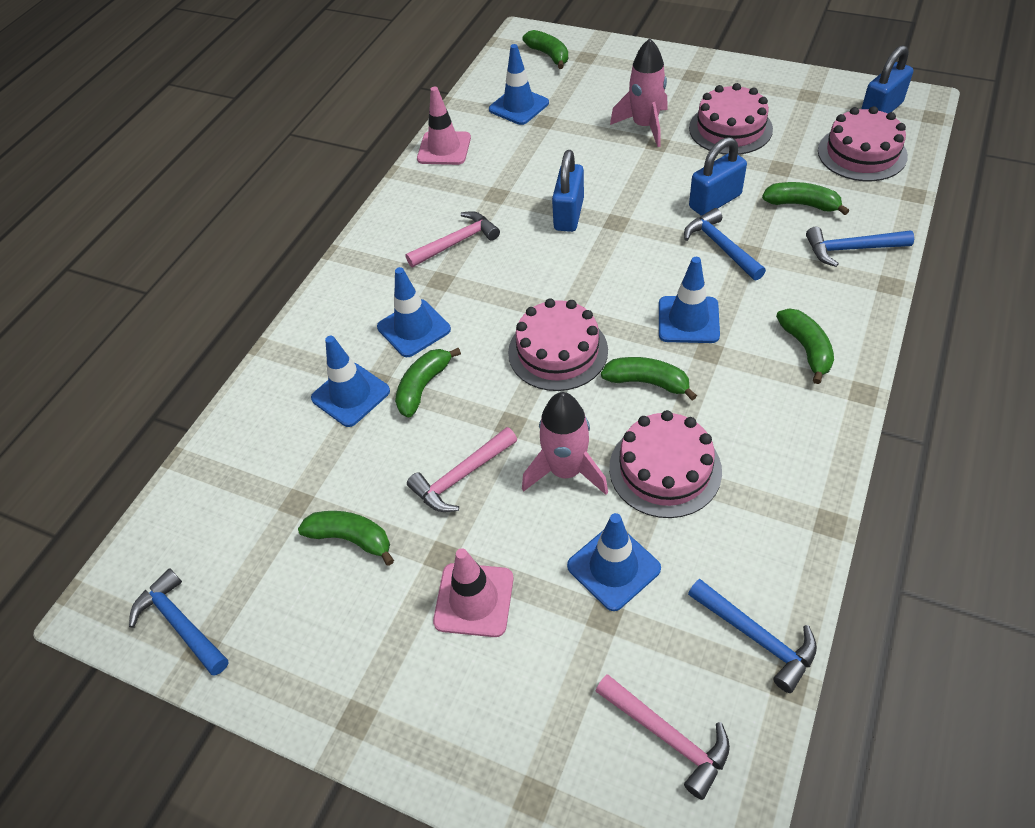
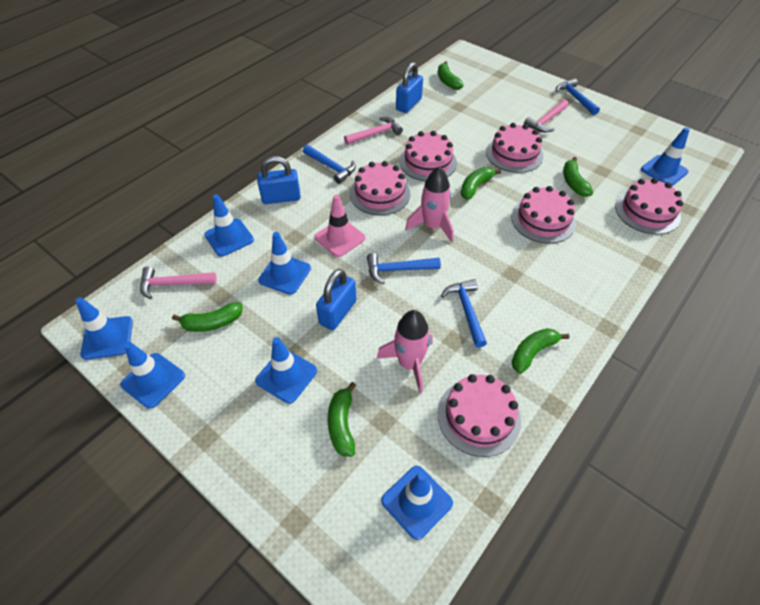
blue traffic cone: 5 -> 7
pink cake: 4 -> 6
pink traffic cone: 2 -> 1

